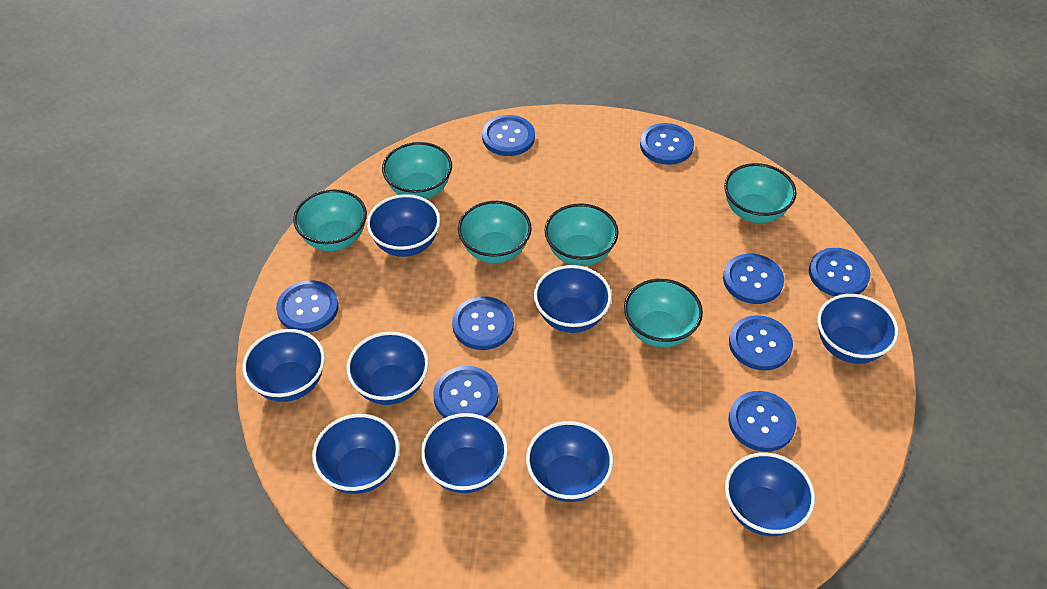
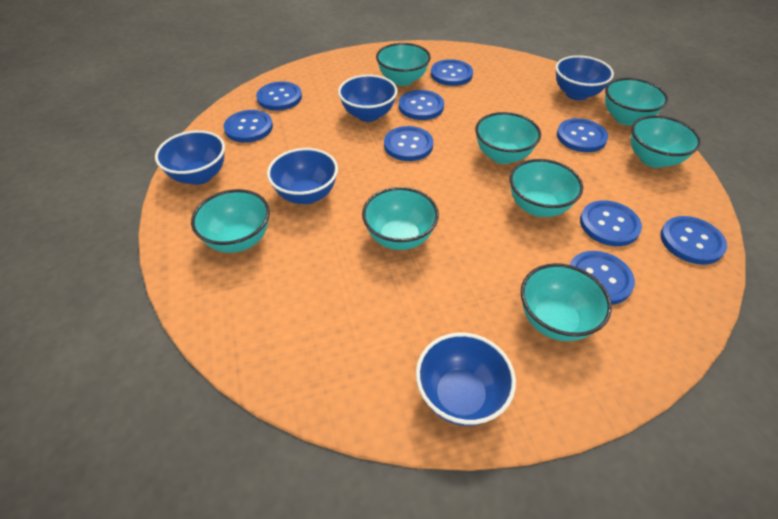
blue bowl: 9 -> 5
turquoise bowl: 6 -> 8

